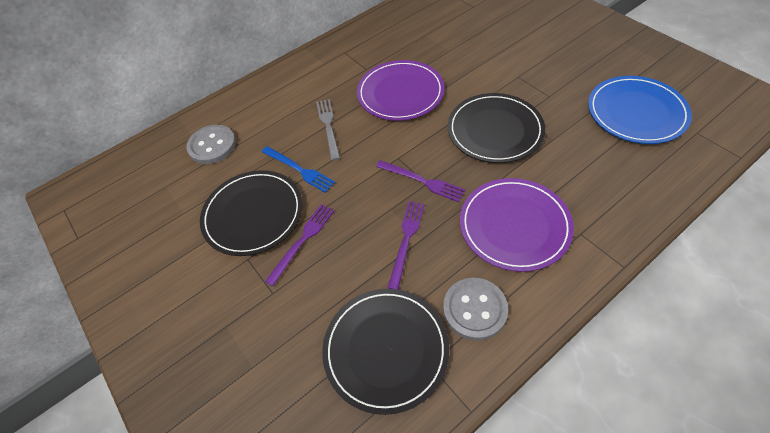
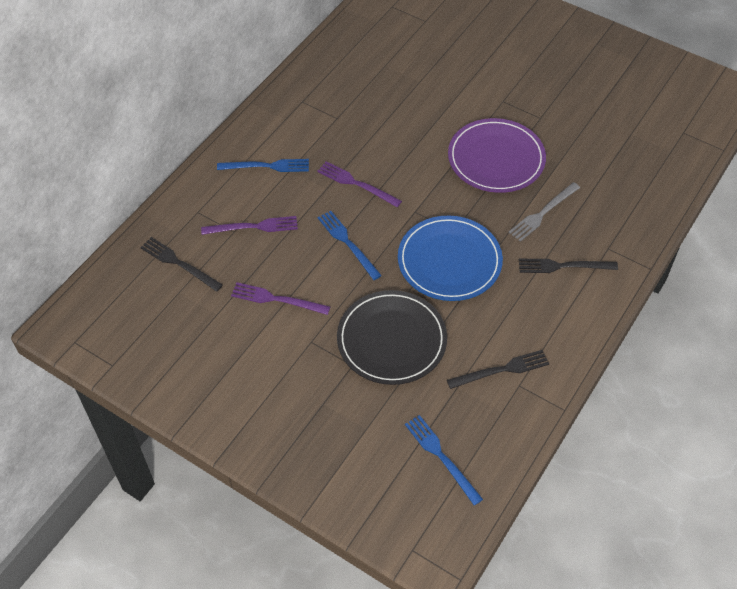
black fork: 0 -> 3
black plate: 3 -> 1
blue fork: 1 -> 3
grey button: 2 -> 0
purple plate: 2 -> 1

